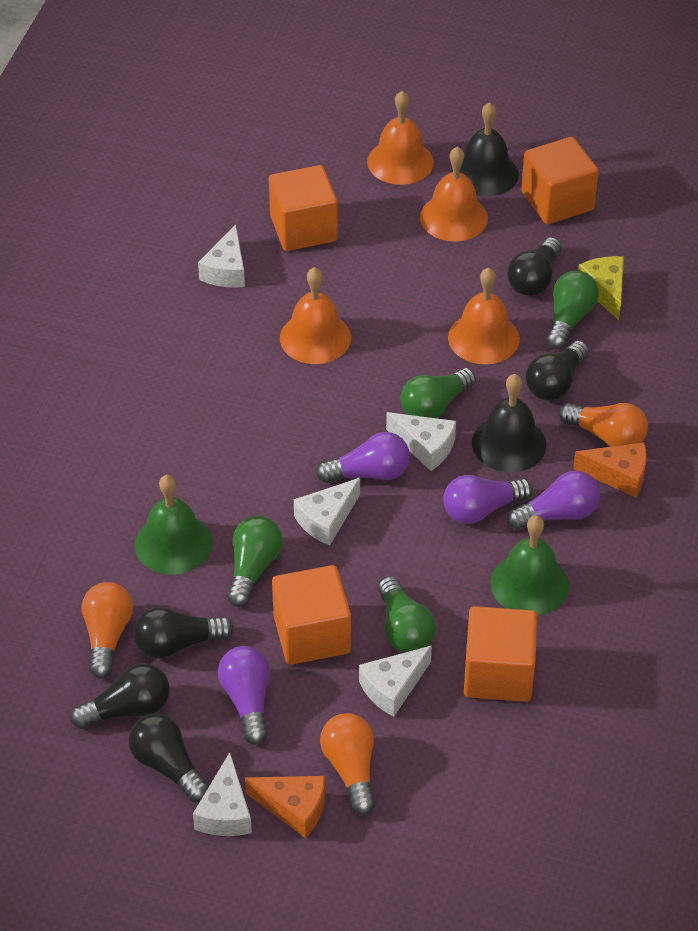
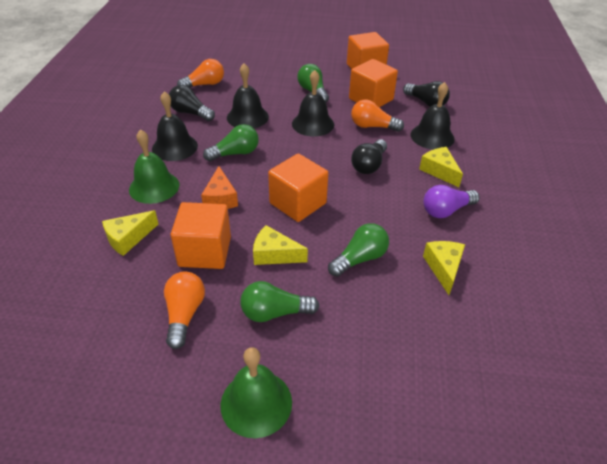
black bell: 2 -> 4
black light bulb: 5 -> 3
orange bell: 4 -> 0
orange cheese: 2 -> 1
purple light bulb: 4 -> 1
white cheese: 5 -> 0
yellow cheese: 1 -> 4

